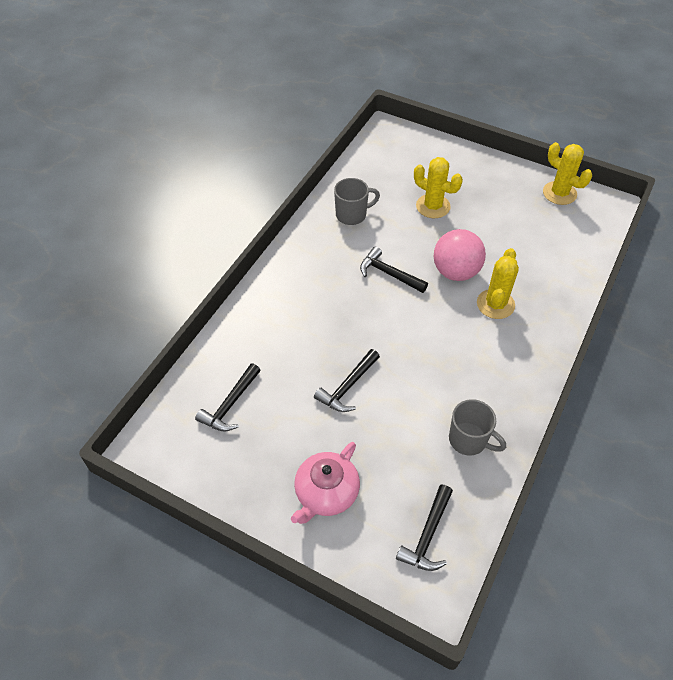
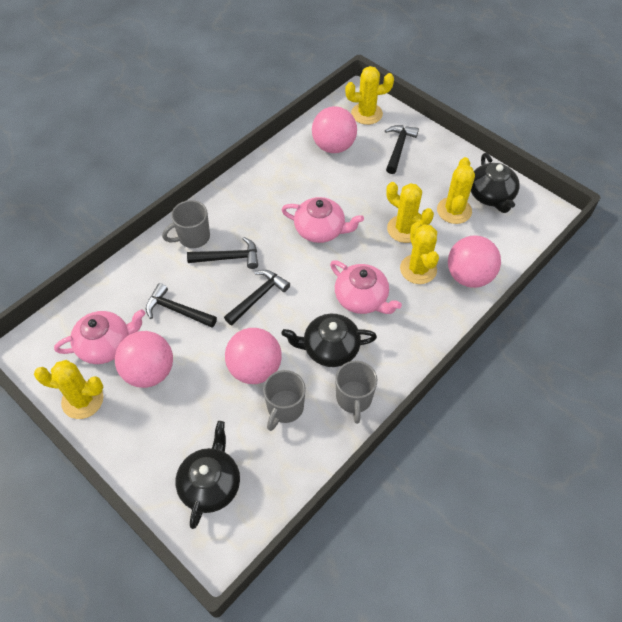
black teapot: 0 -> 3
grey mug: 2 -> 3
pink ball: 1 -> 4
pink teapot: 1 -> 3
yellow cactus: 3 -> 5

